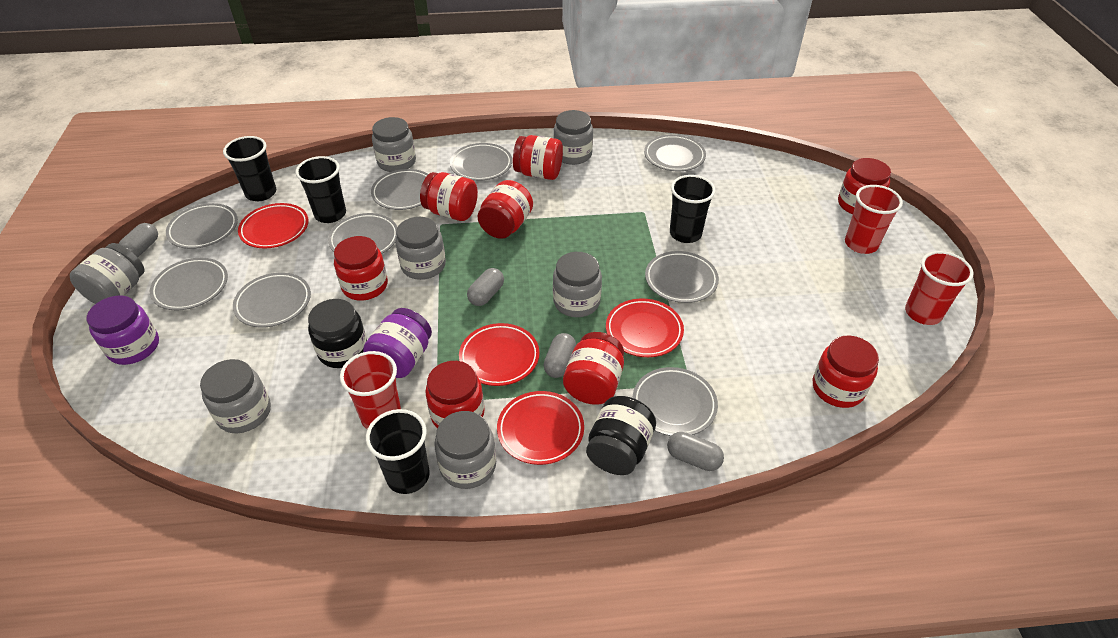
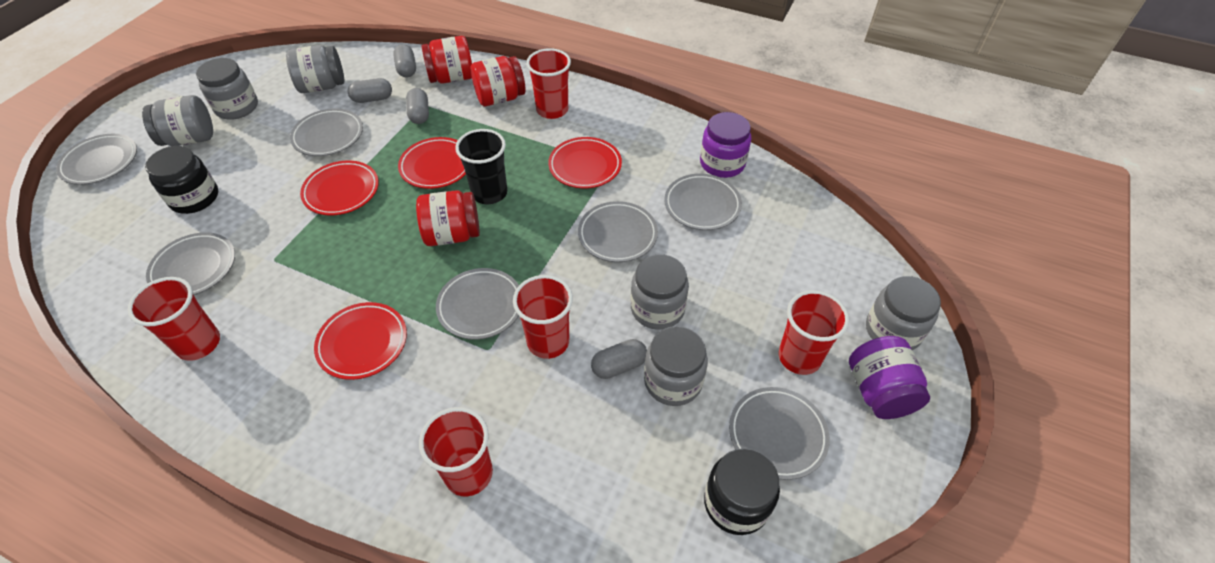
black cup: 4 -> 1
grey jar: 7 -> 6
grey plate: 9 -> 7
red cup: 3 -> 5
red jar: 8 -> 3

